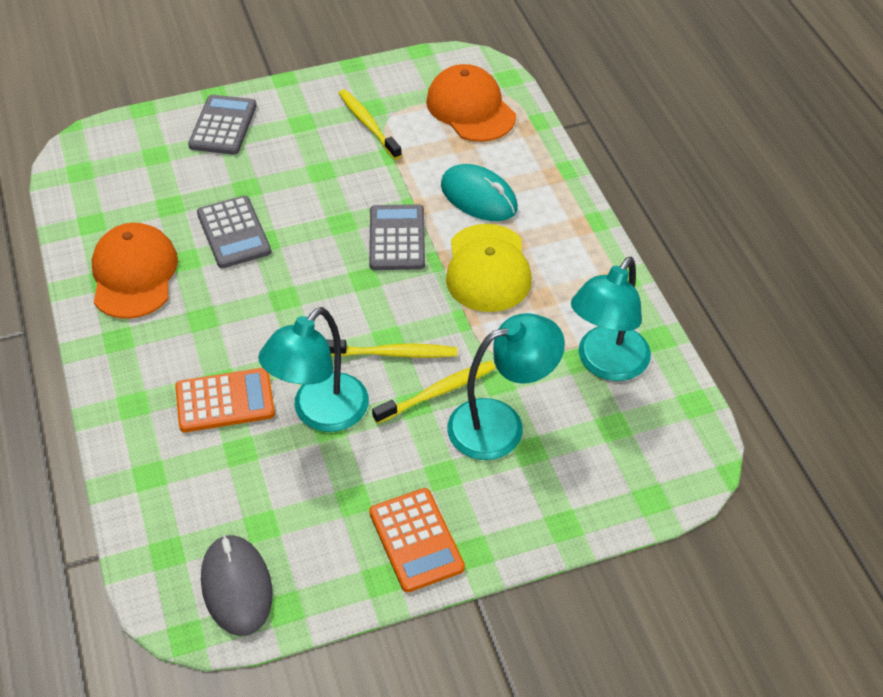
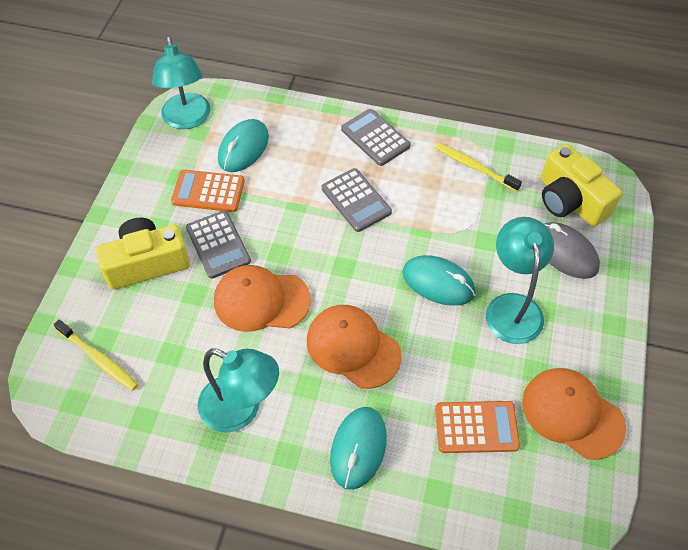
orange cap: 2 -> 3
turquoise mouse: 1 -> 3
yellow camera: 0 -> 2
yellow cap: 1 -> 0
yellow toothbrush: 3 -> 2

